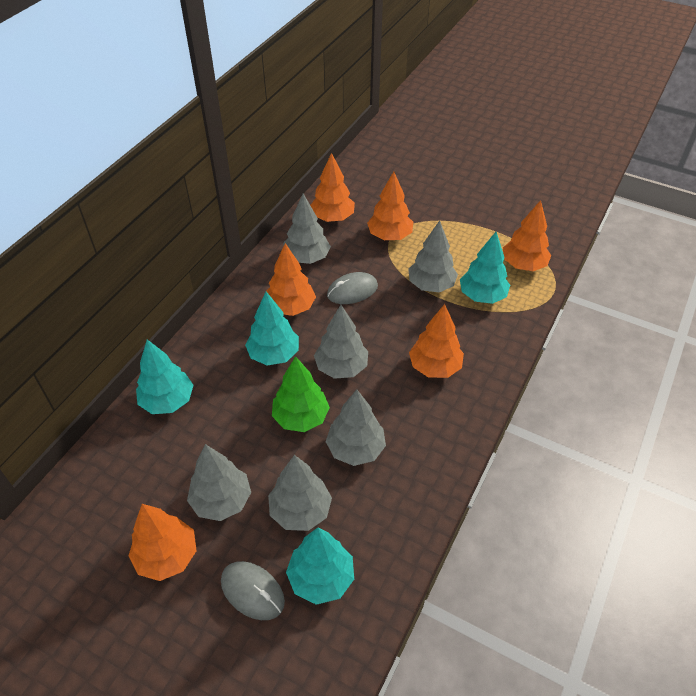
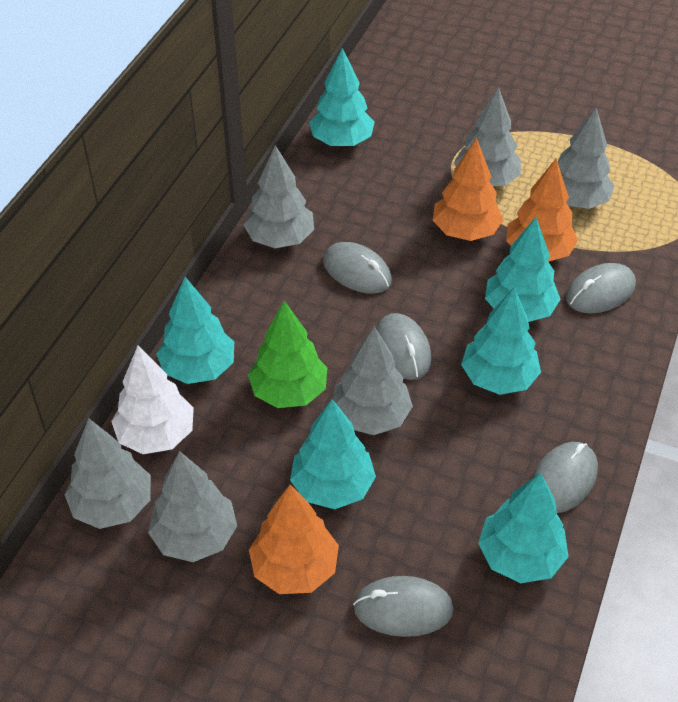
grey mouse: 2 -> 5
orange tree: 6 -> 3
turquoise tree: 4 -> 6
white tree: 0 -> 1

